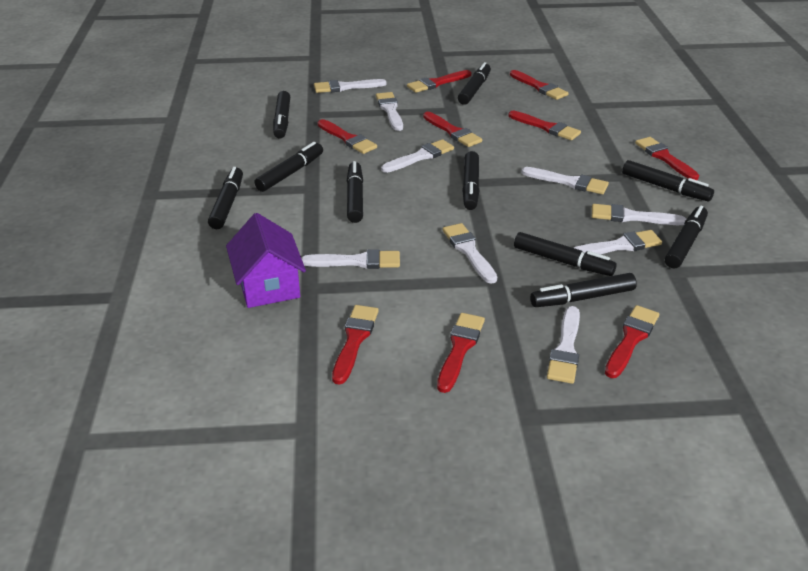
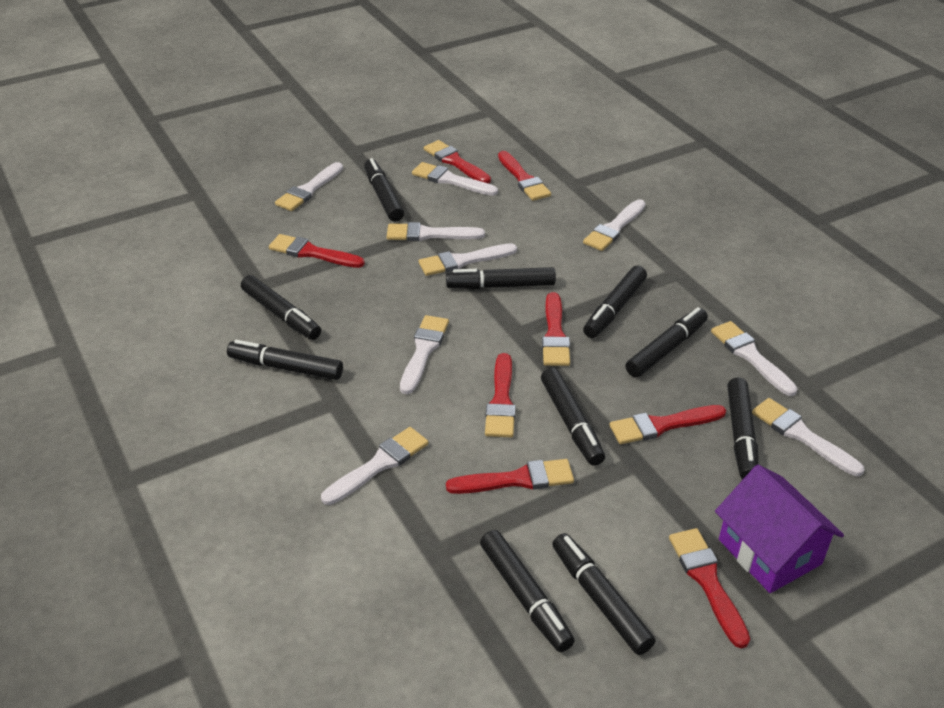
red brush: 9 -> 8

